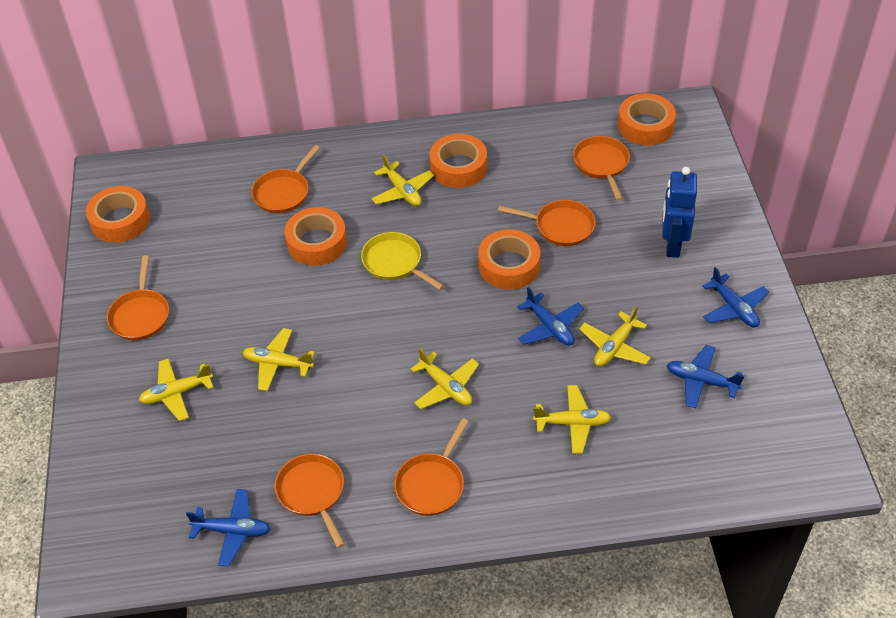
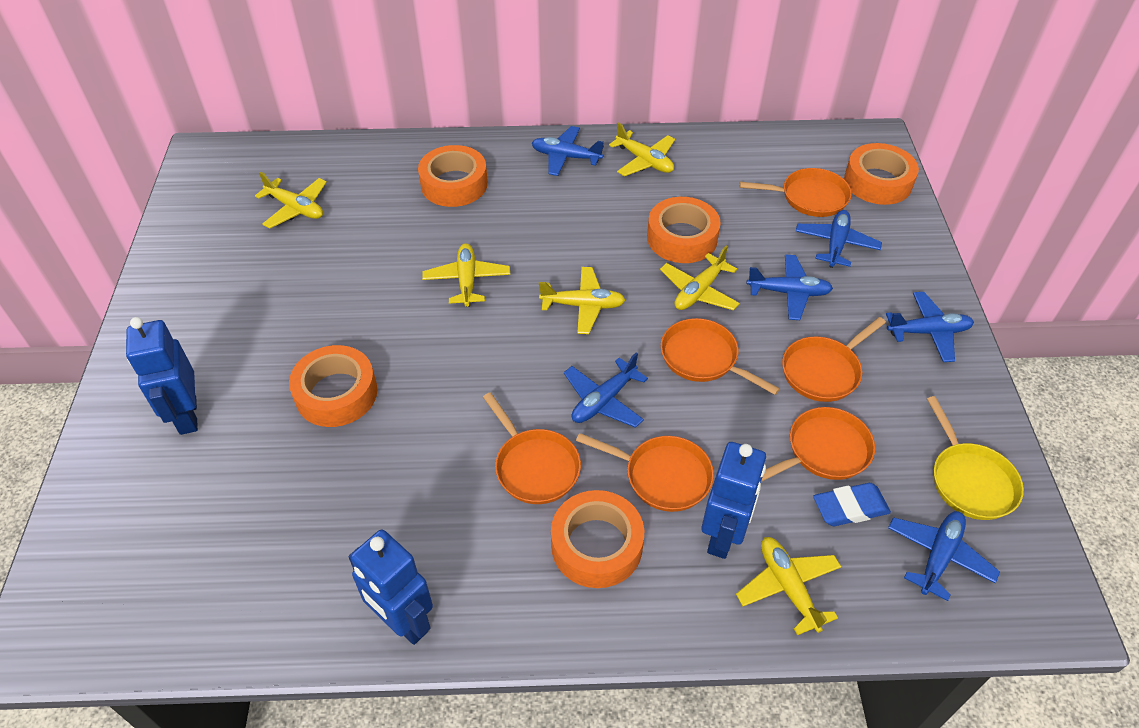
blue eraser: 0 -> 1
blue plane: 4 -> 6
blue robot: 1 -> 3

